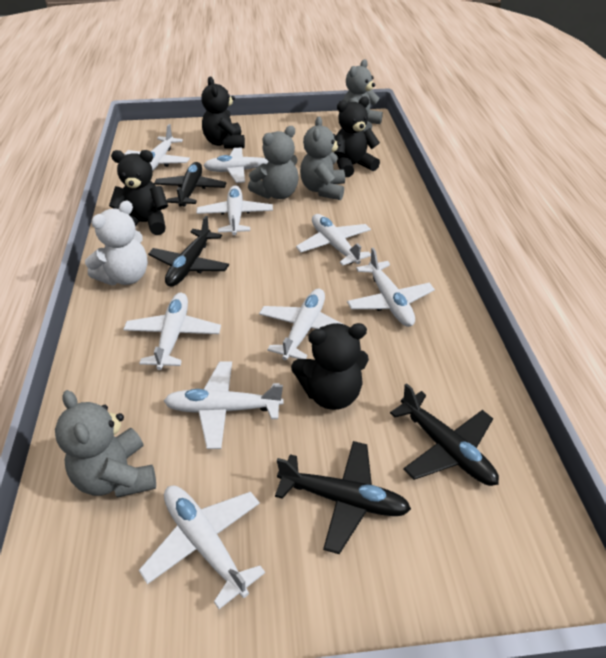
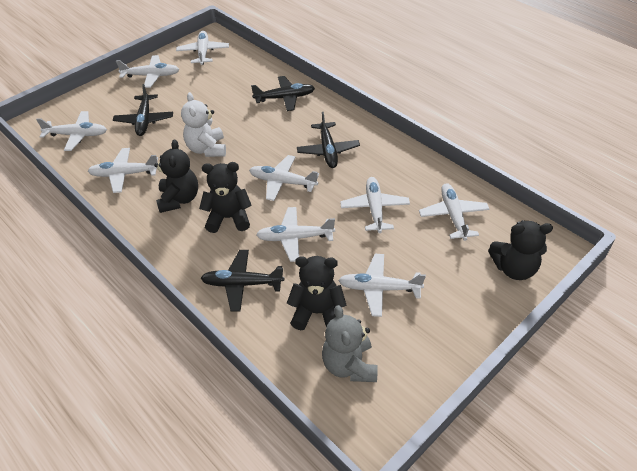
grey teddy bear: 4 -> 1

